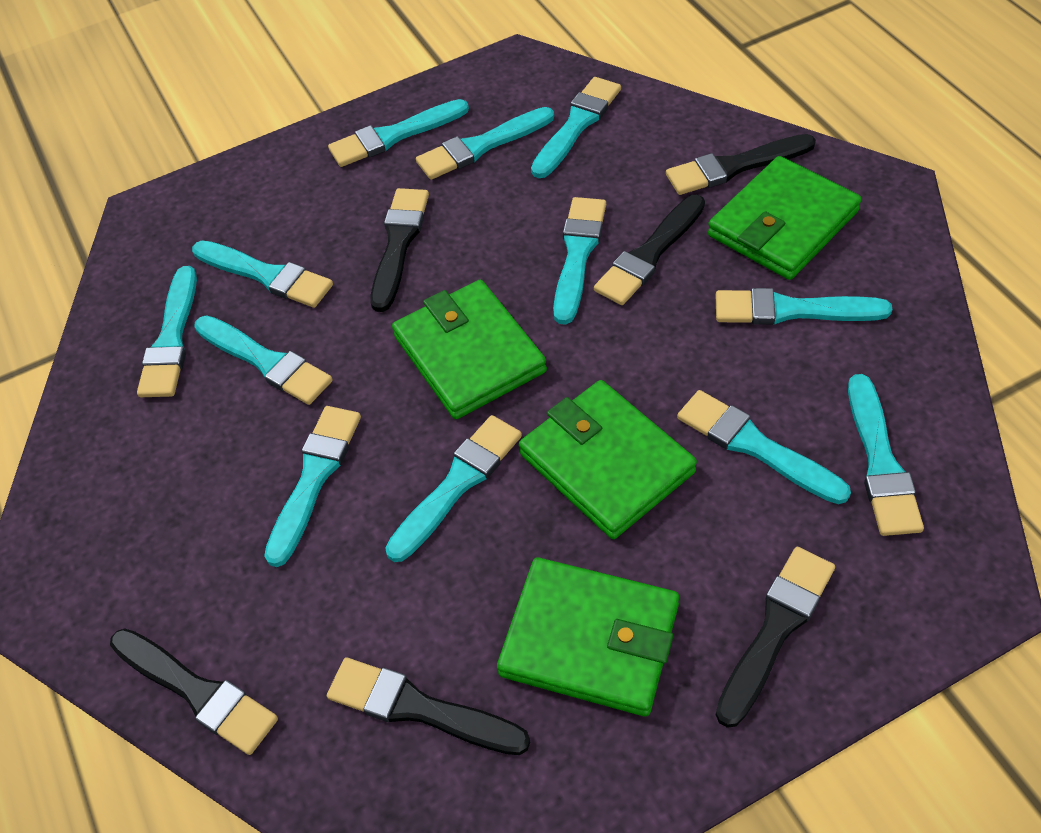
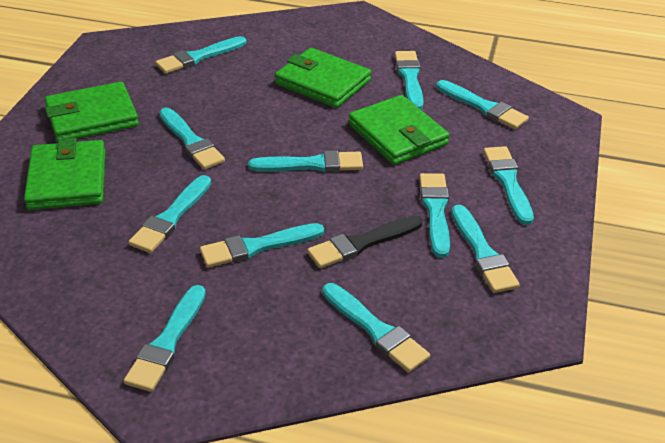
black brush: 6 -> 1

